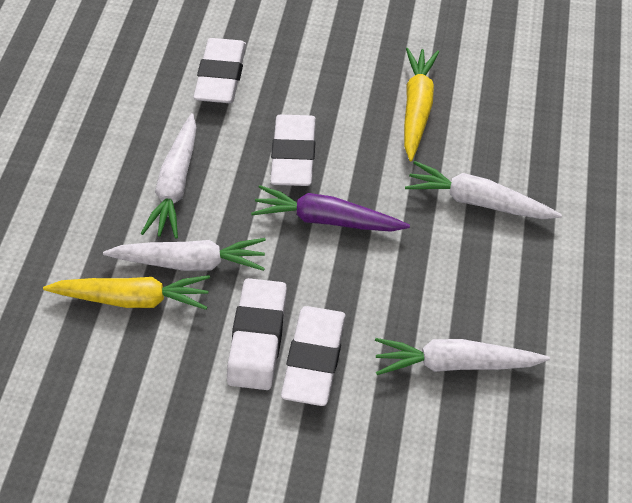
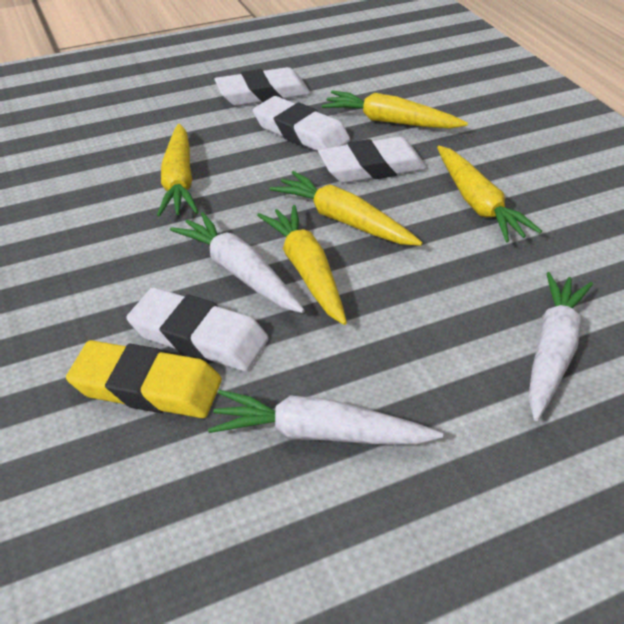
purple carrot: 1 -> 0
white carrot: 4 -> 3
yellow carrot: 2 -> 5
yellow eraser: 0 -> 1

